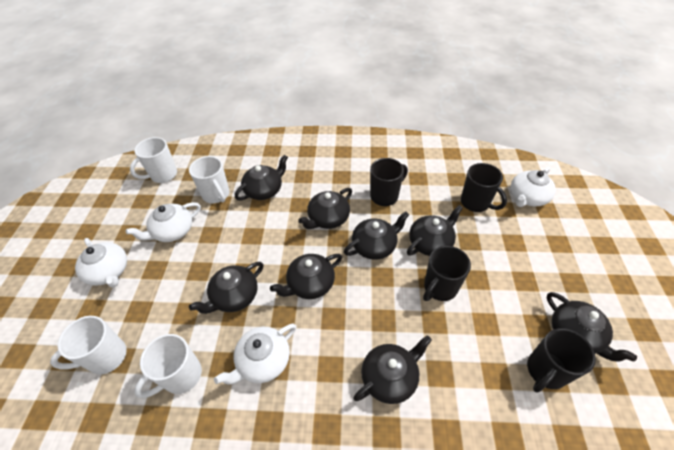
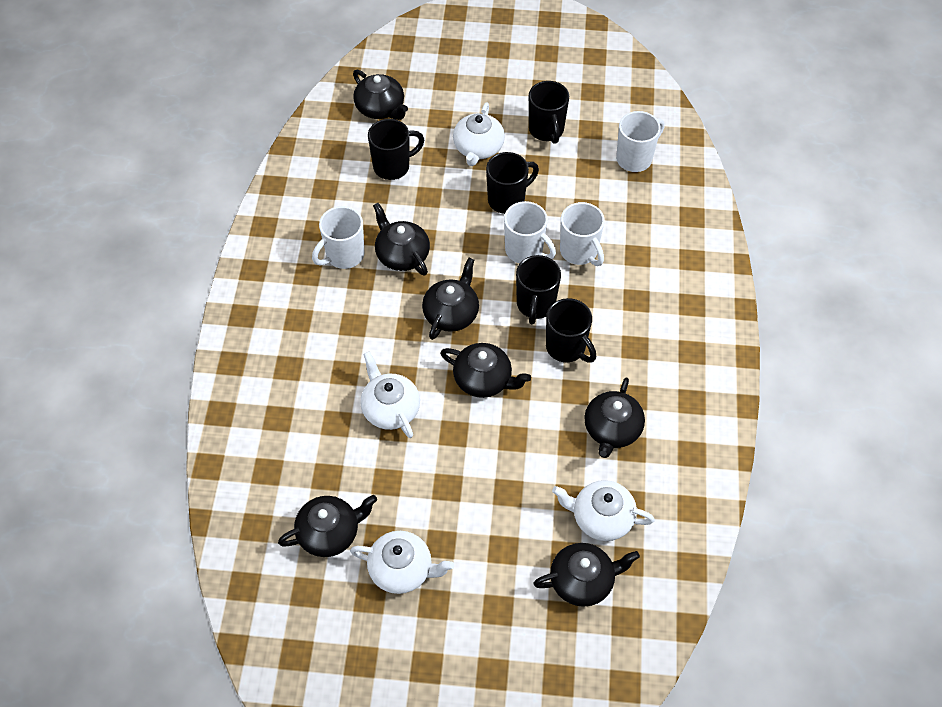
black mug: 4 -> 5
black teapot: 8 -> 7

